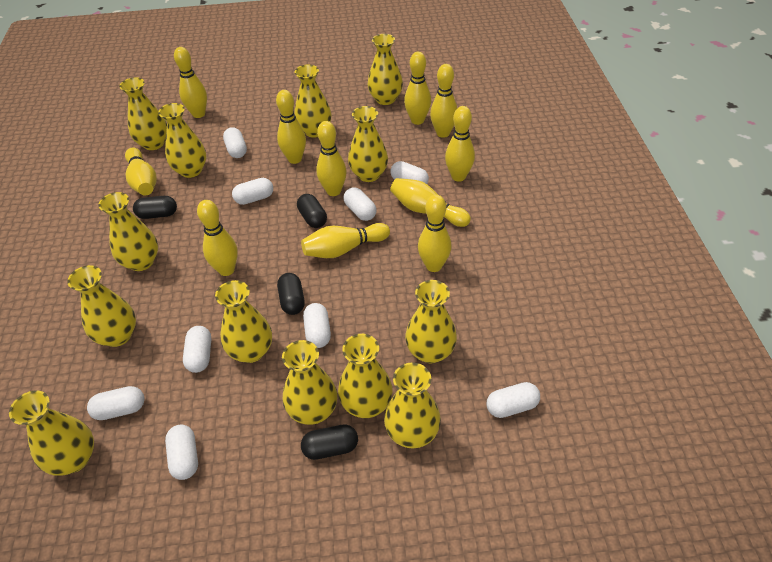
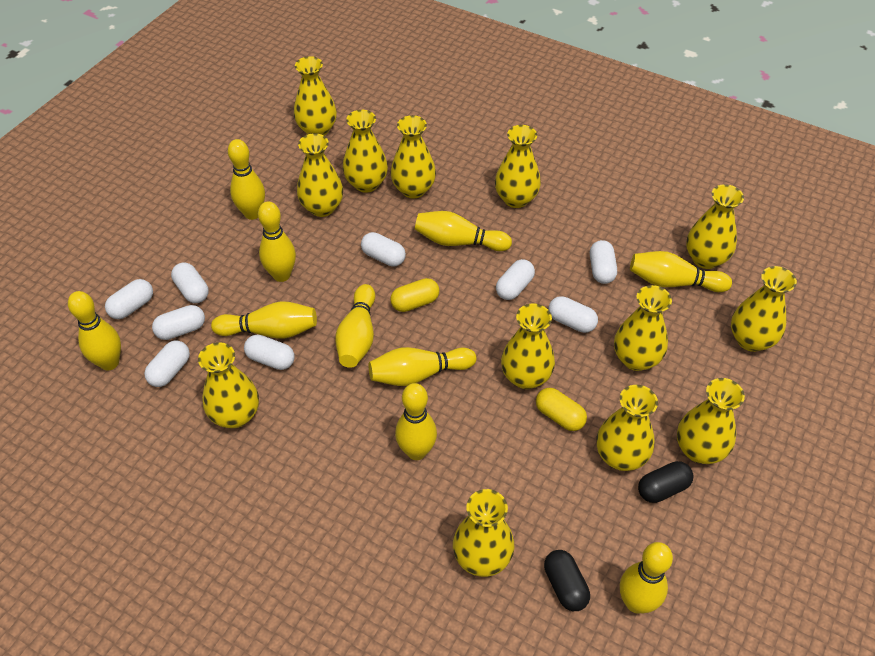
black capsule: 4 -> 2
yellow bowling pin: 11 -> 10
yellow capsule: 0 -> 2

